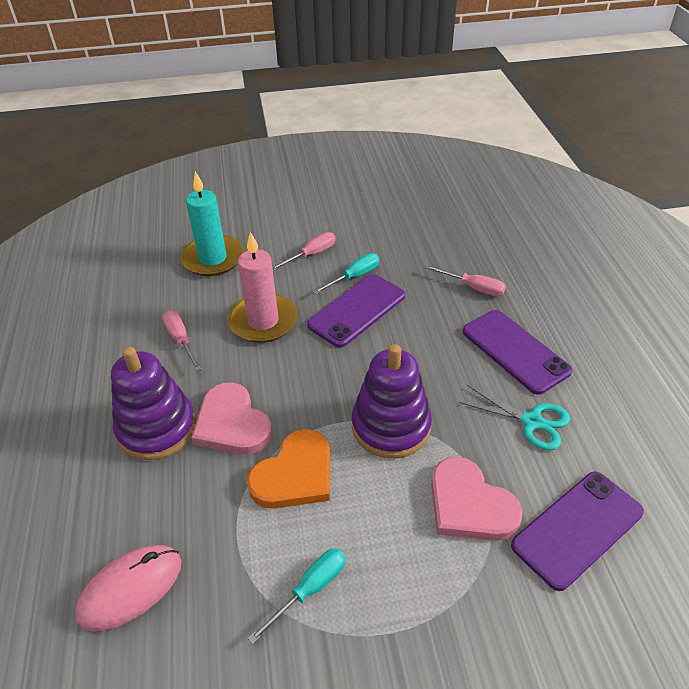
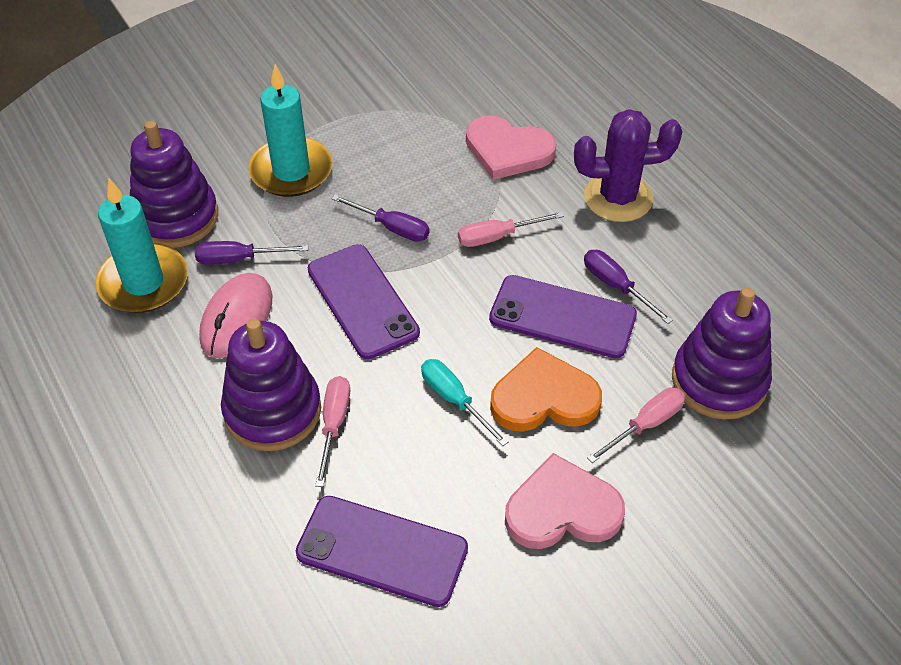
pink candle: 1 -> 0
purple cactus: 0 -> 1
purple screwdriver: 0 -> 3
purple stacking toy: 2 -> 3
turquoise candle: 1 -> 2
turquoise scissors: 1 -> 0
turquoise screwdriver: 2 -> 1

